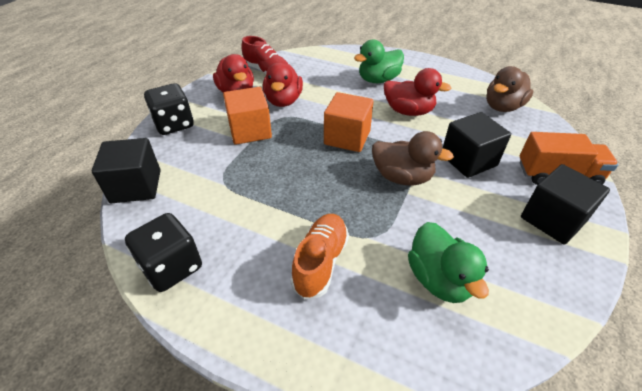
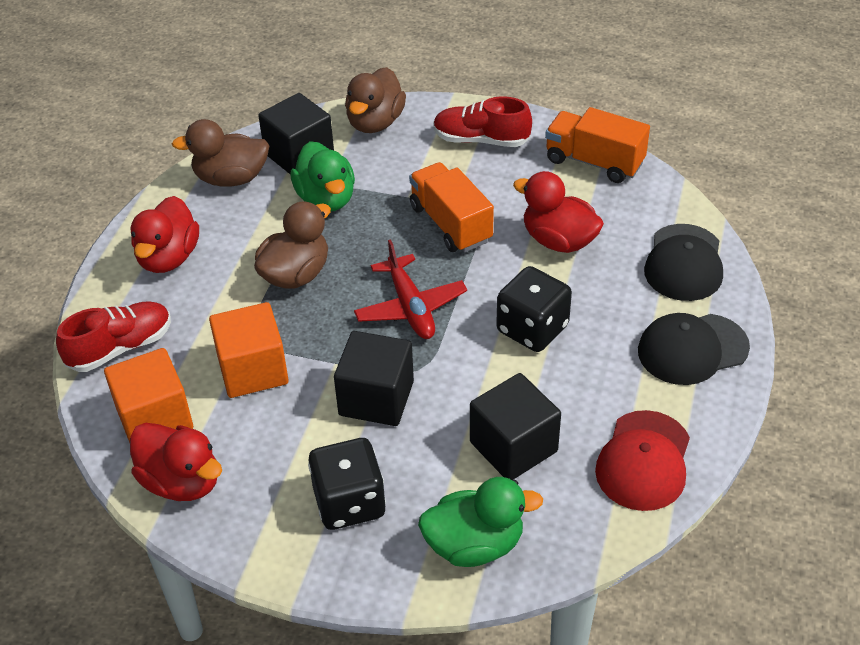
black cap: 0 -> 2
brown duck: 2 -> 3
orange shoe: 1 -> 0
orange truck: 1 -> 2
red cap: 0 -> 1
red plane: 0 -> 1
red shoe: 1 -> 2

